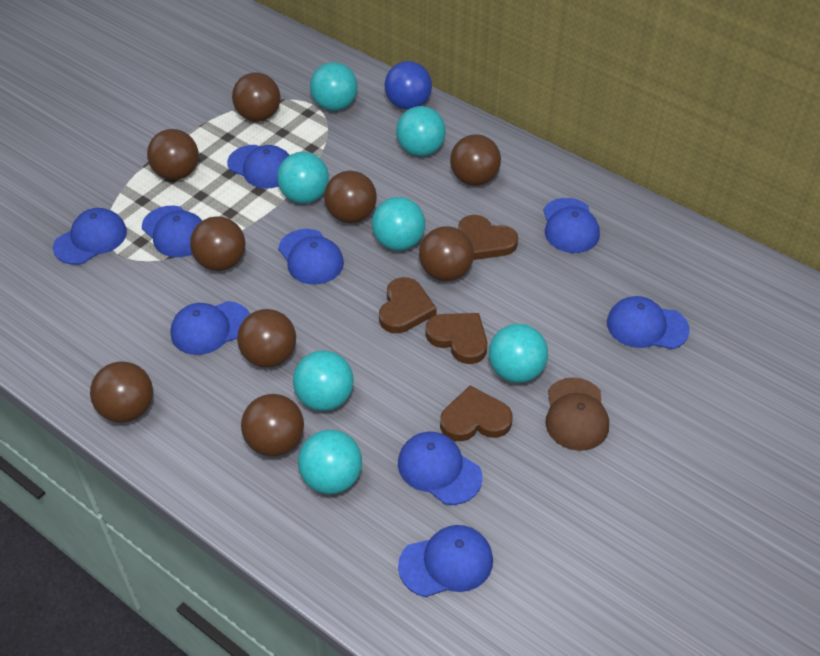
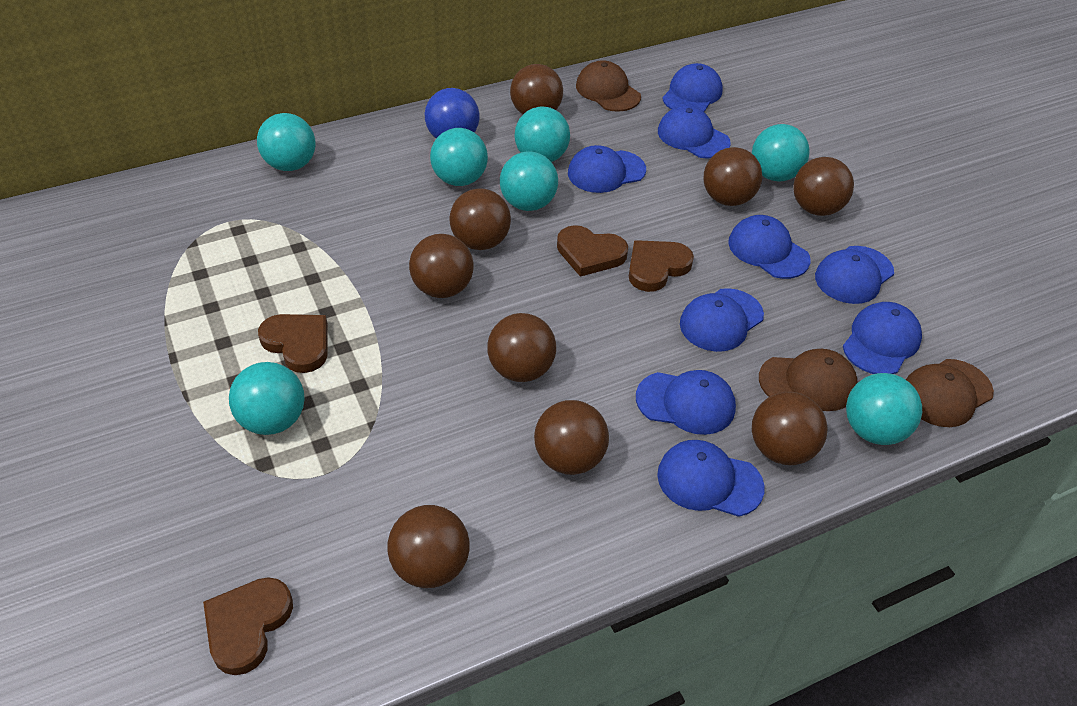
brown cap: 1 -> 3

